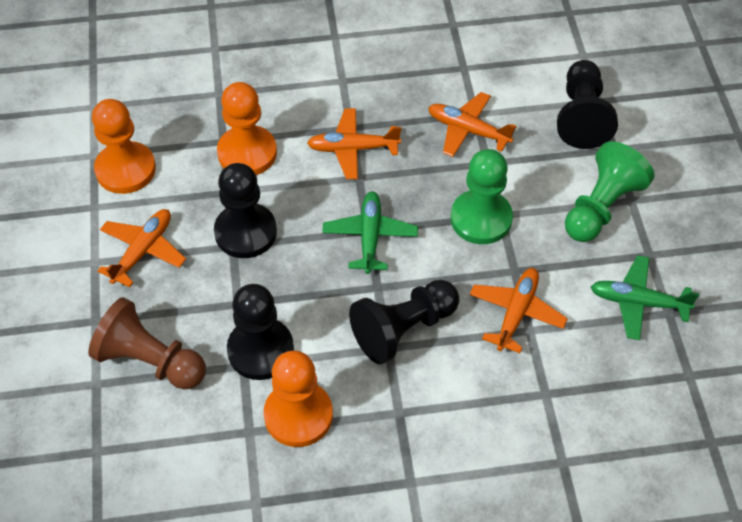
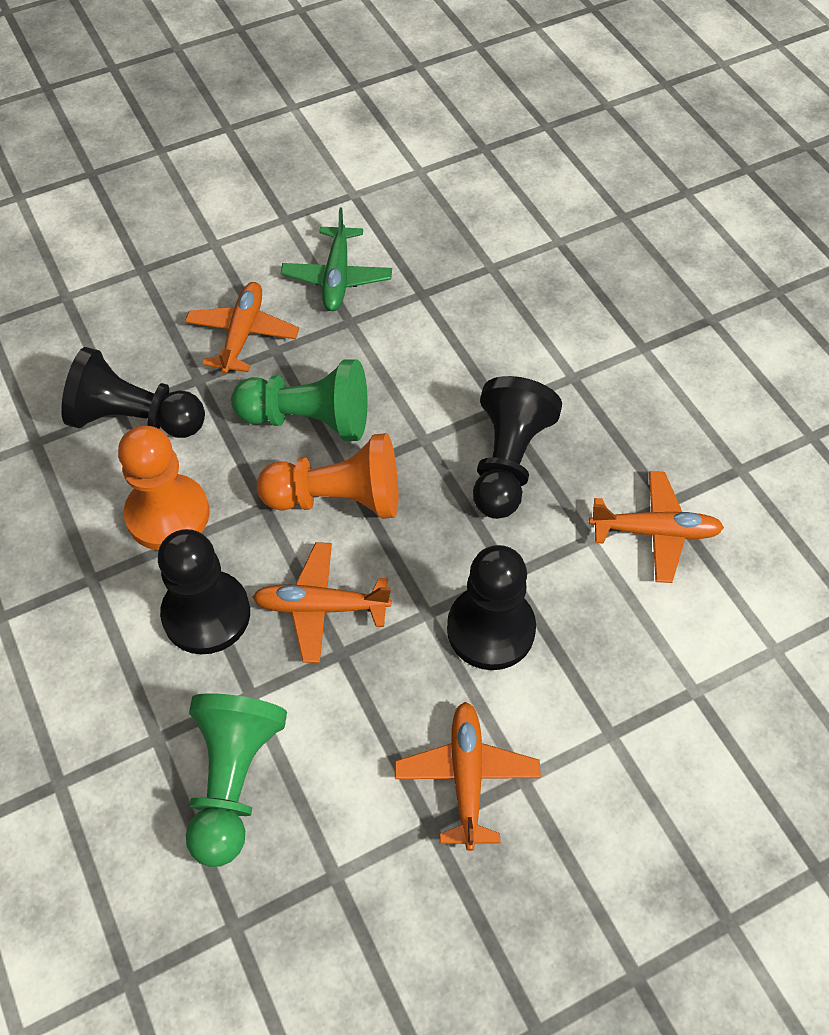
brown pawn: 1 -> 0
green plane: 2 -> 1
orange pawn: 3 -> 2

